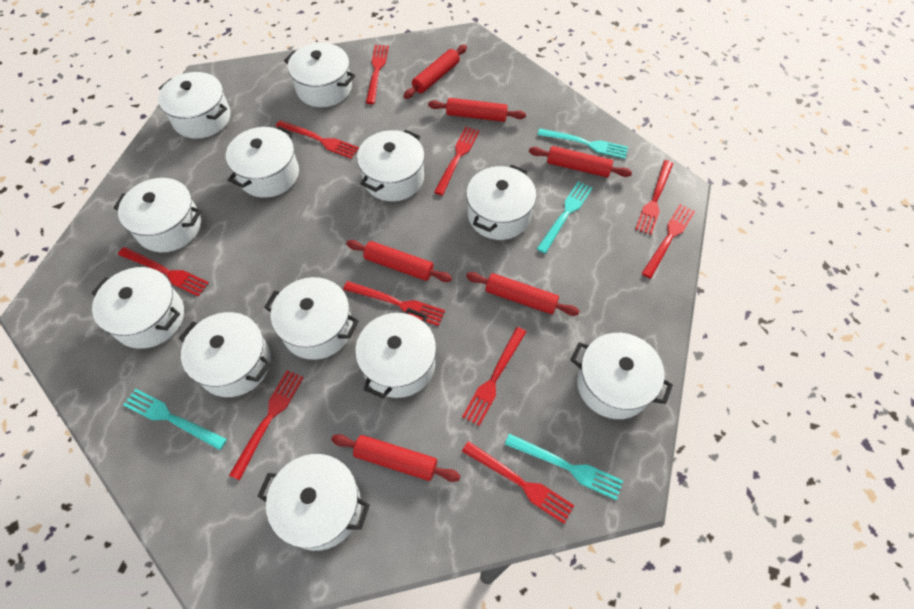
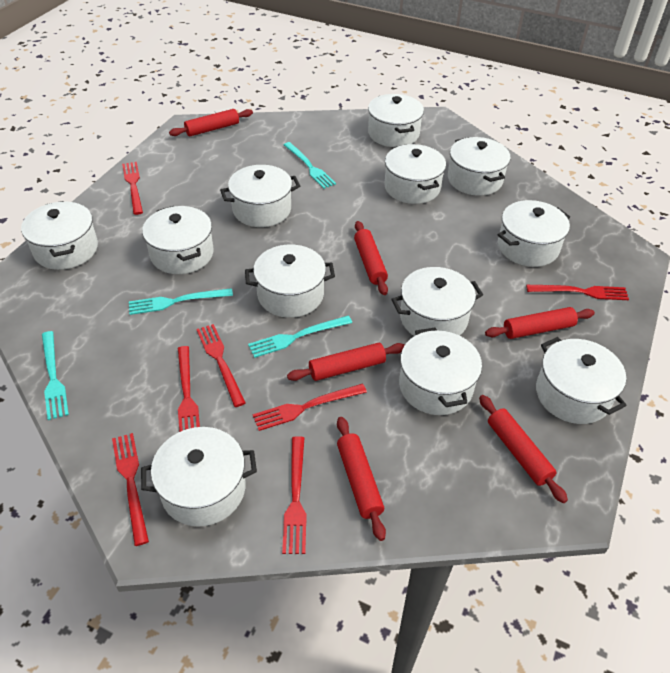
red fork: 10 -> 7

